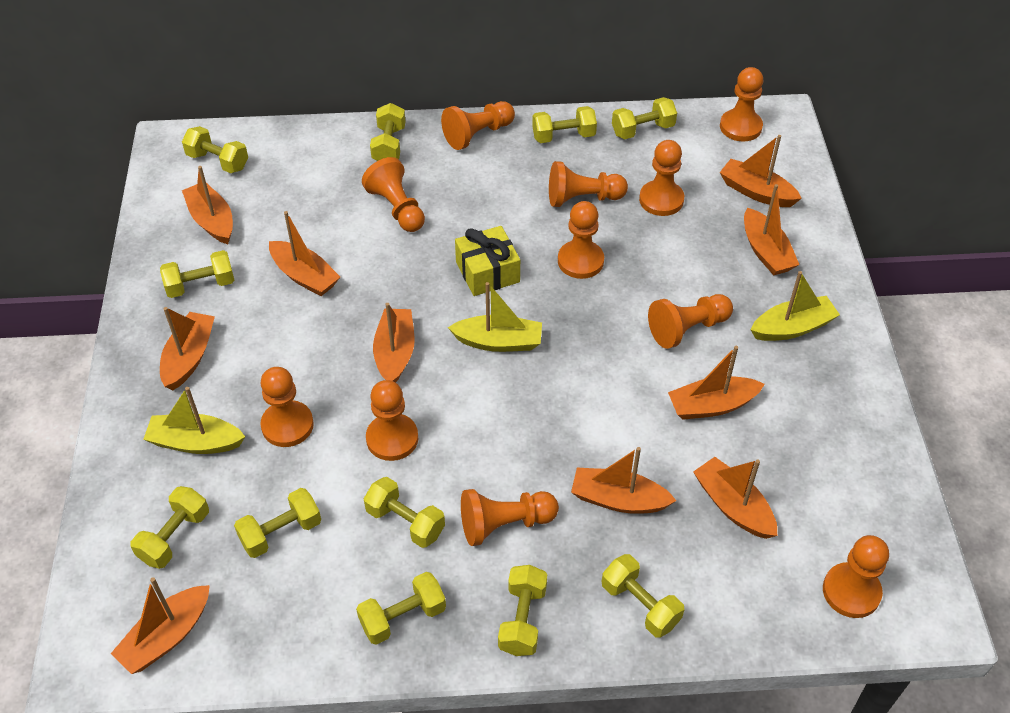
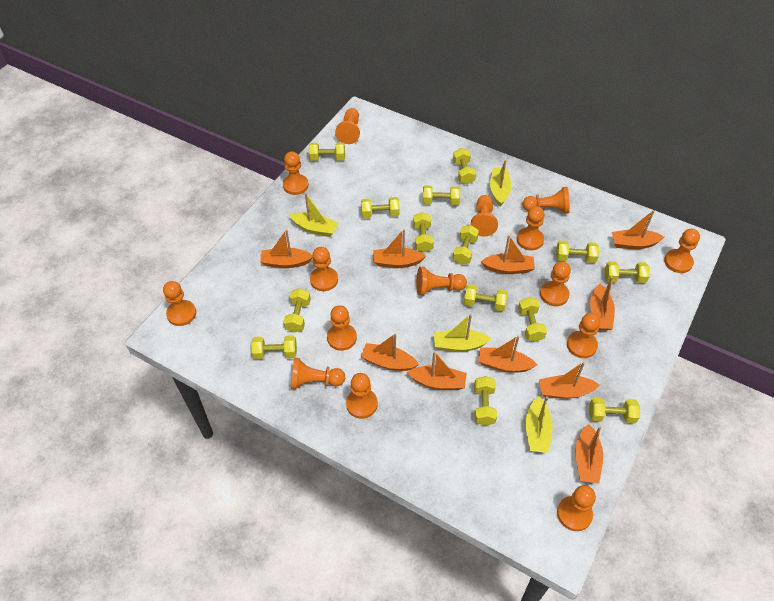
orange pawn: 11 -> 15
yellow boat: 3 -> 4
yellow dumbbell: 11 -> 14
yellow gift: 1 -> 0

